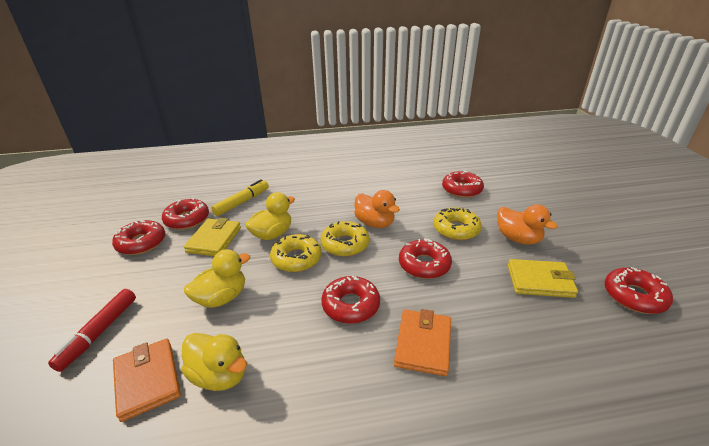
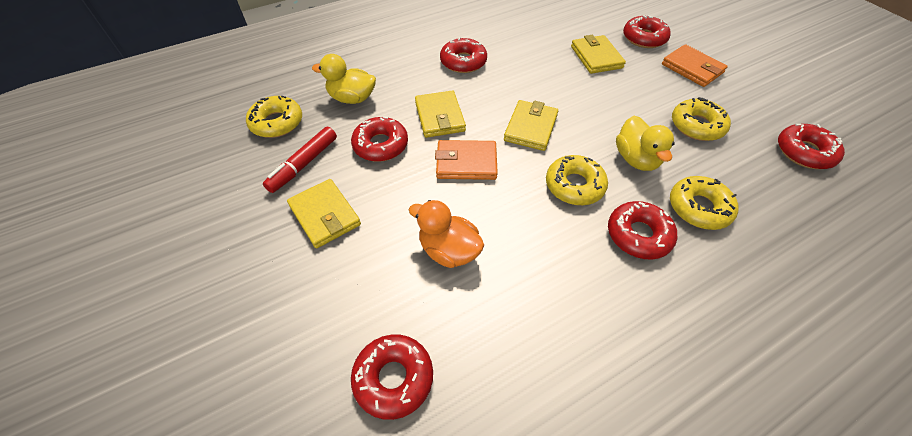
orange duck: 2 -> 1
yellow donut: 3 -> 4
yellow duck: 3 -> 2
yellow marker: 1 -> 0
yellow wallet: 2 -> 4

